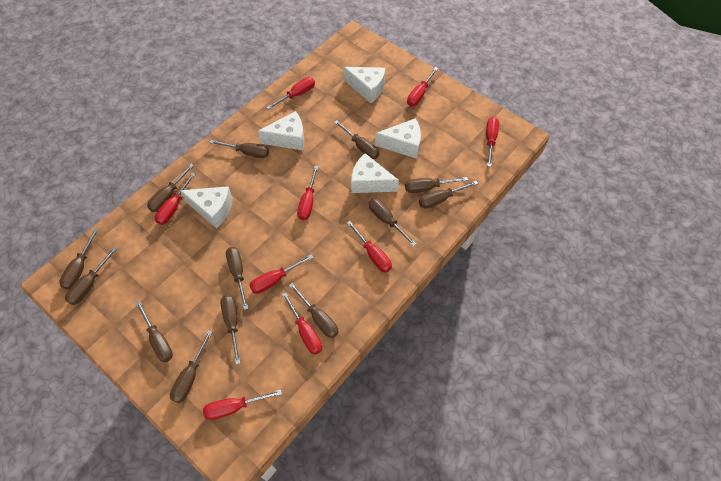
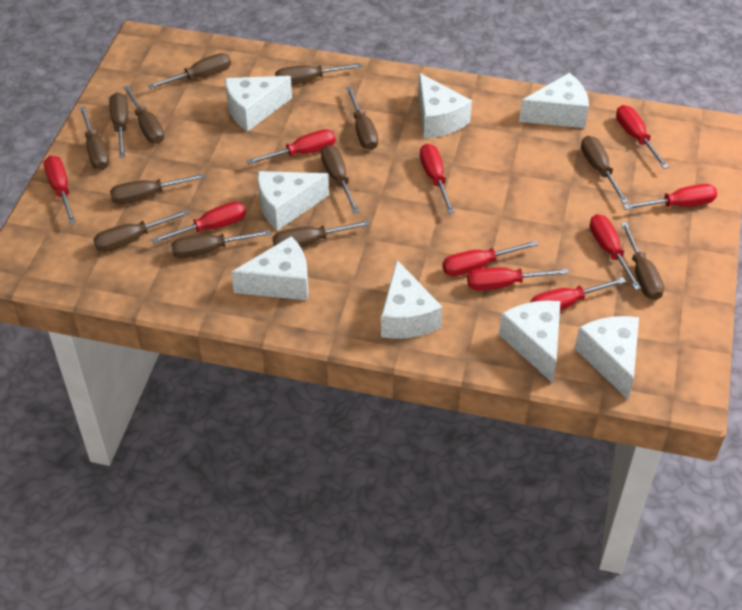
red screwdriver: 9 -> 10
white cheese: 5 -> 8

